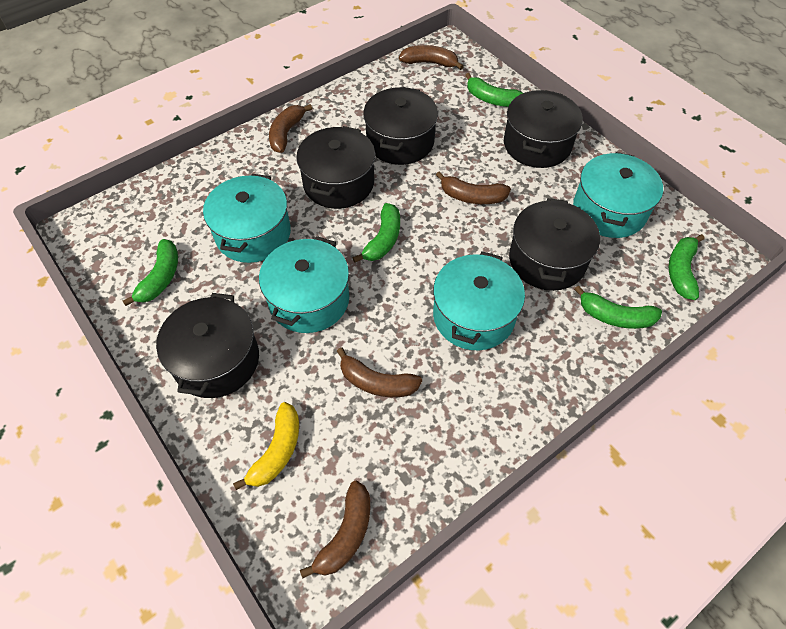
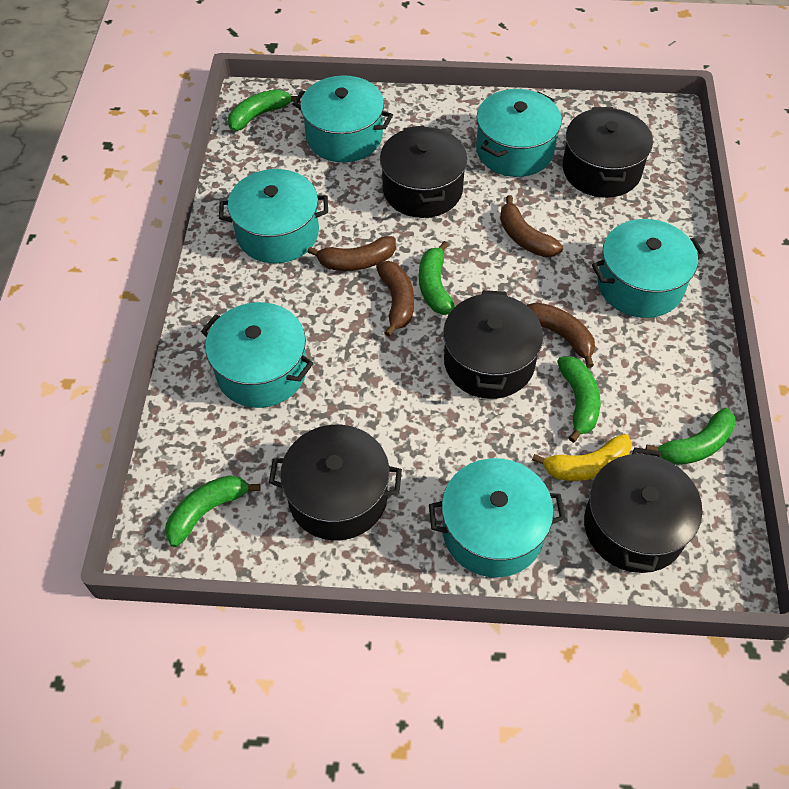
brown banana: 5 -> 4
turquoise pot: 4 -> 6

